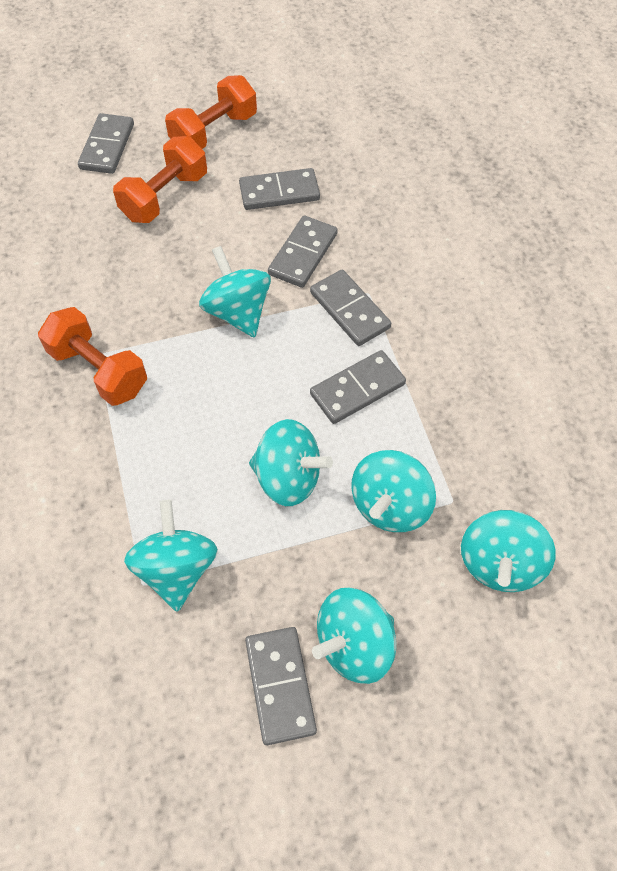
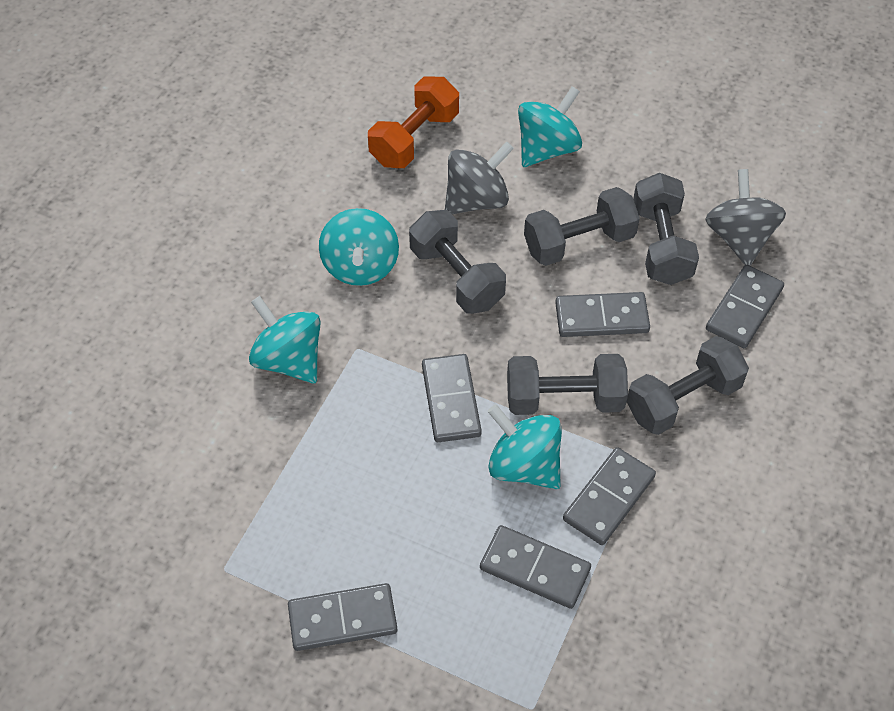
grey dumbbell: 0 -> 5
grey spinning top: 0 -> 2
orange dumbbell: 3 -> 1
turquoise spinning top: 6 -> 4

